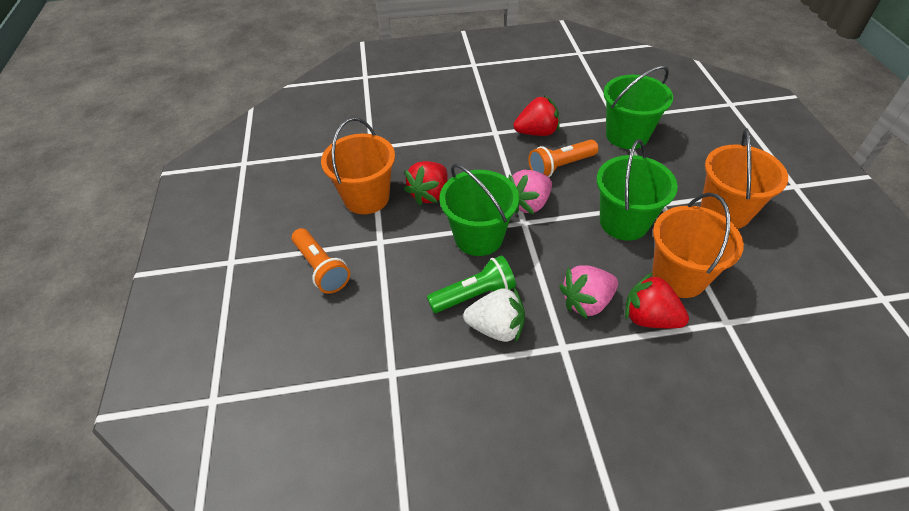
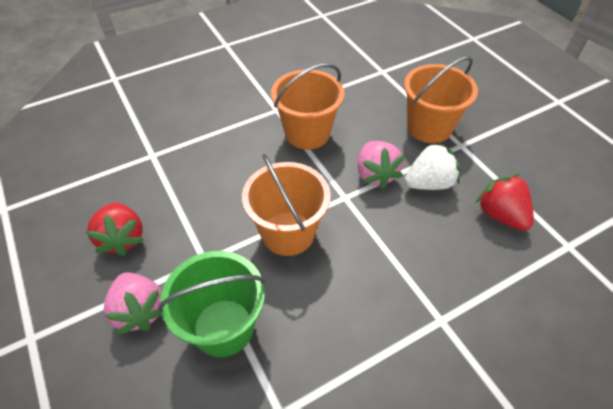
green bucket: 3 -> 1
green flashlight: 1 -> 0
orange flashlight: 2 -> 0
red strawberry: 3 -> 2

